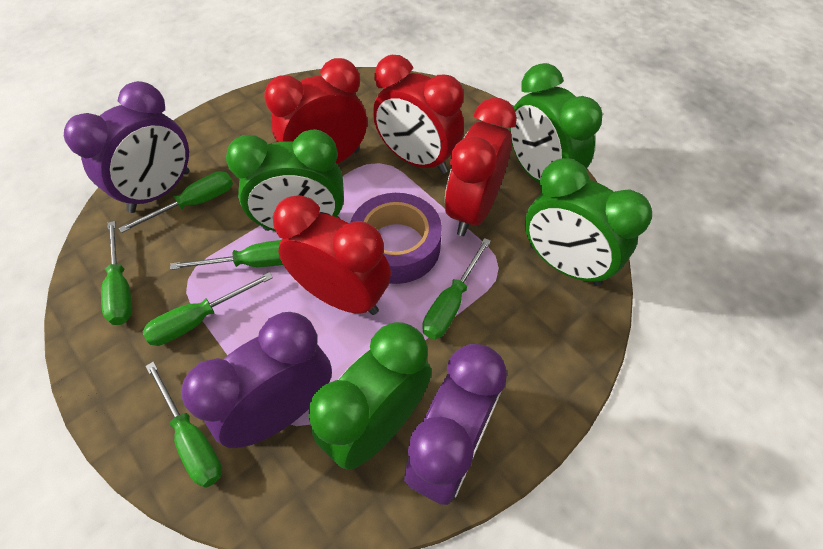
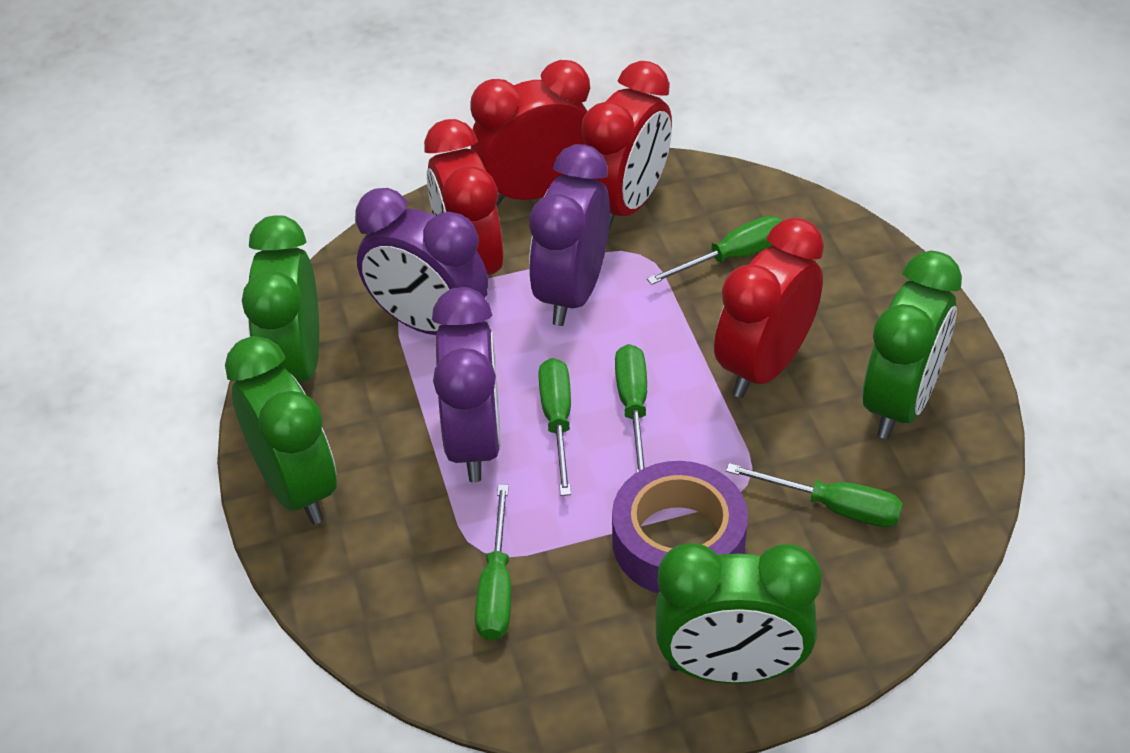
green screwdriver: 6 -> 5

